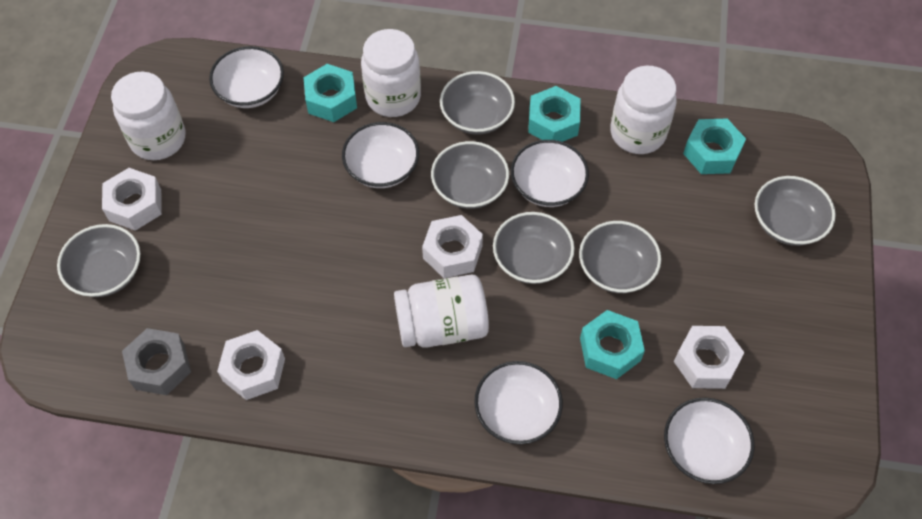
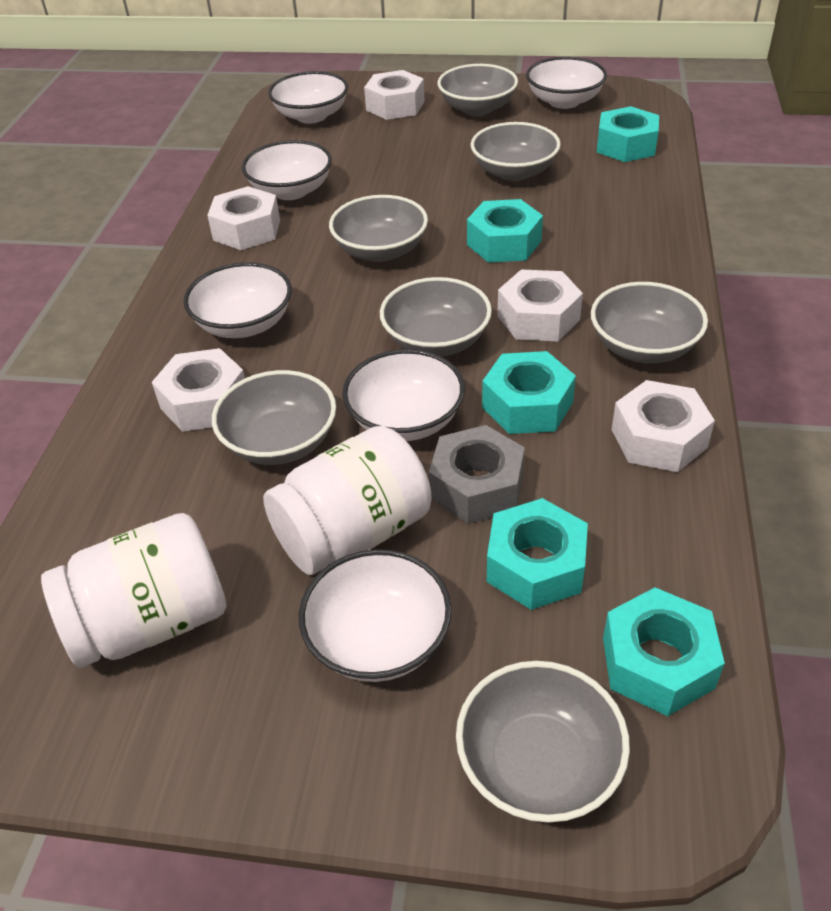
grey bowl: 6 -> 7
turquoise nut: 4 -> 5
white bowl: 5 -> 6
white jar: 4 -> 2
white nut: 4 -> 5

